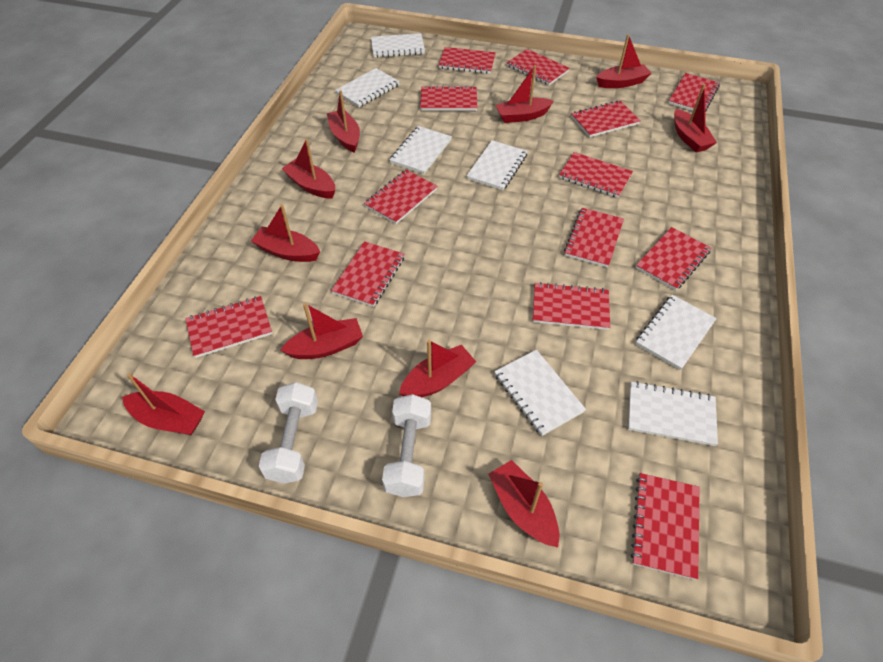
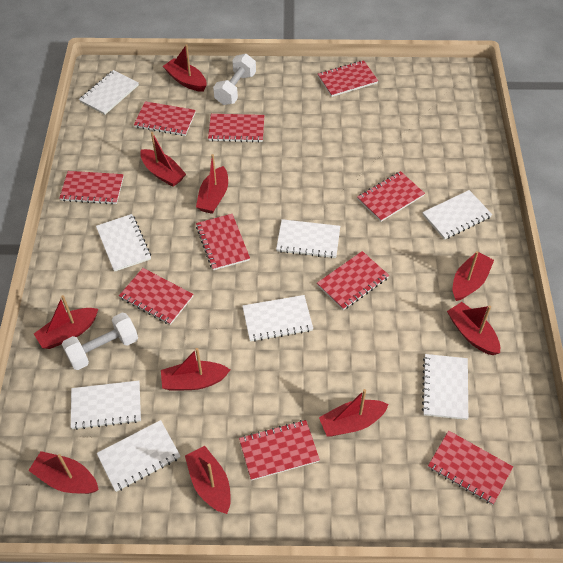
red notebook: 13 -> 10
white notebook: 7 -> 8

